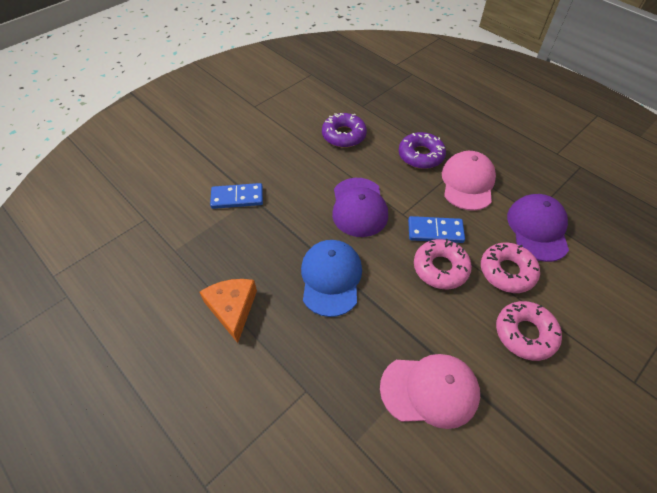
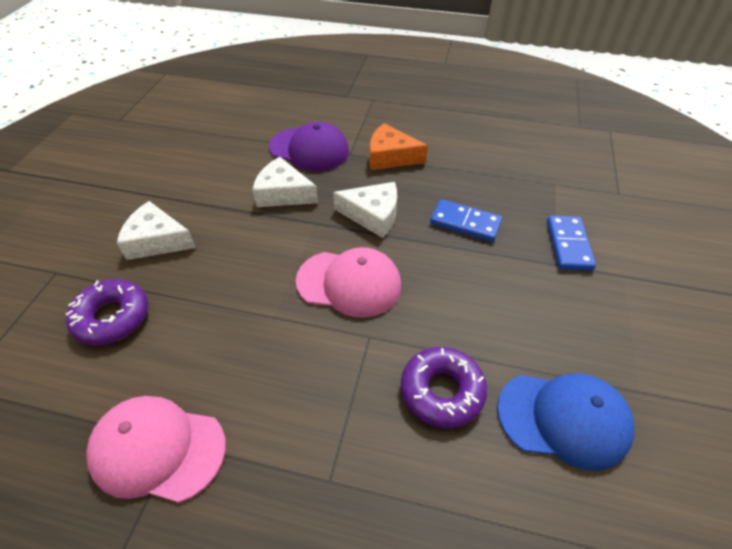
pink donut: 3 -> 0
purple cap: 2 -> 1
white cheese: 0 -> 3

